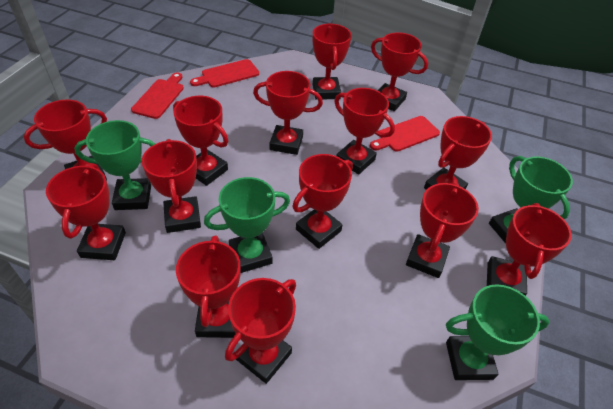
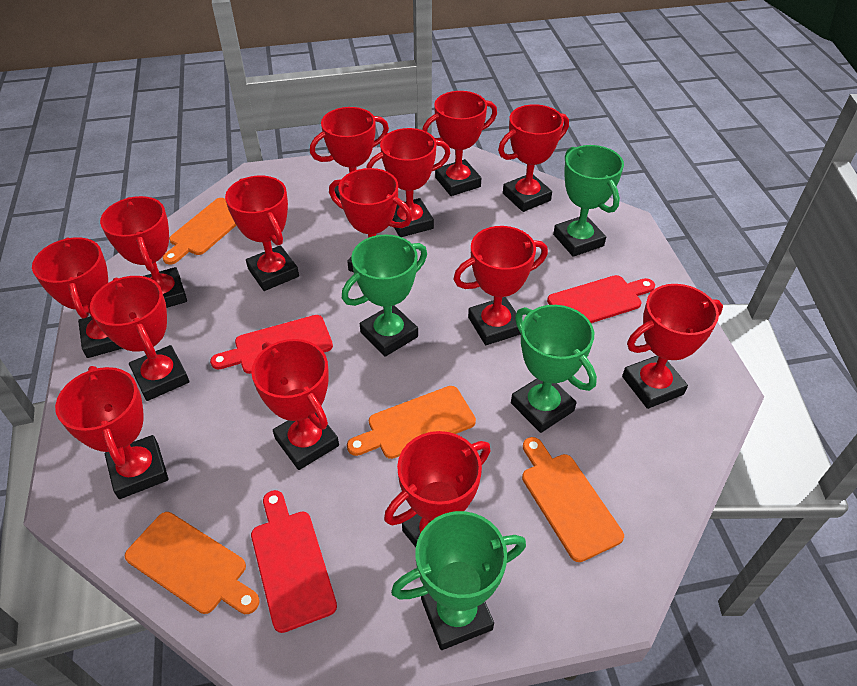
orange cutting board: 0 -> 4

